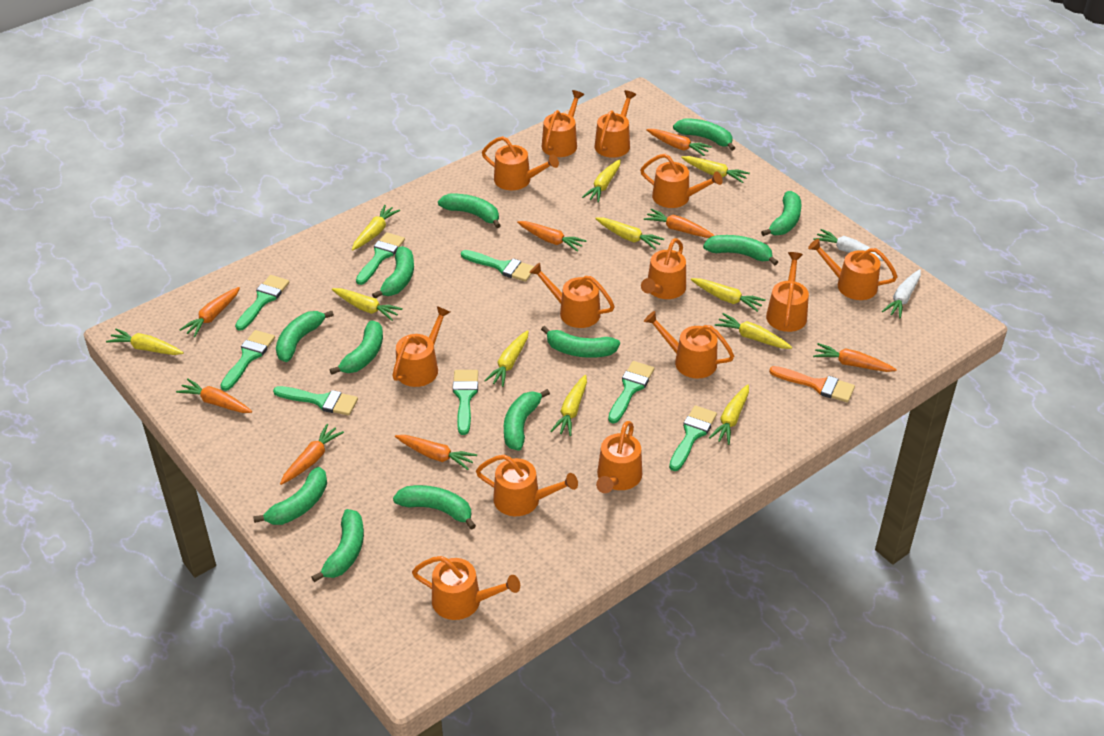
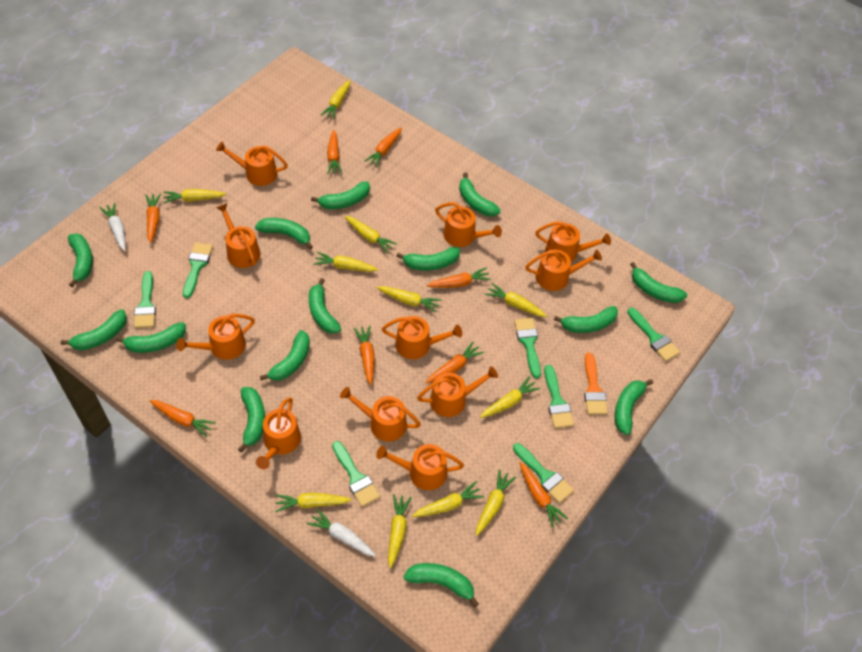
green banana: 12 -> 14
green brush: 8 -> 7
orange watering can: 13 -> 11

